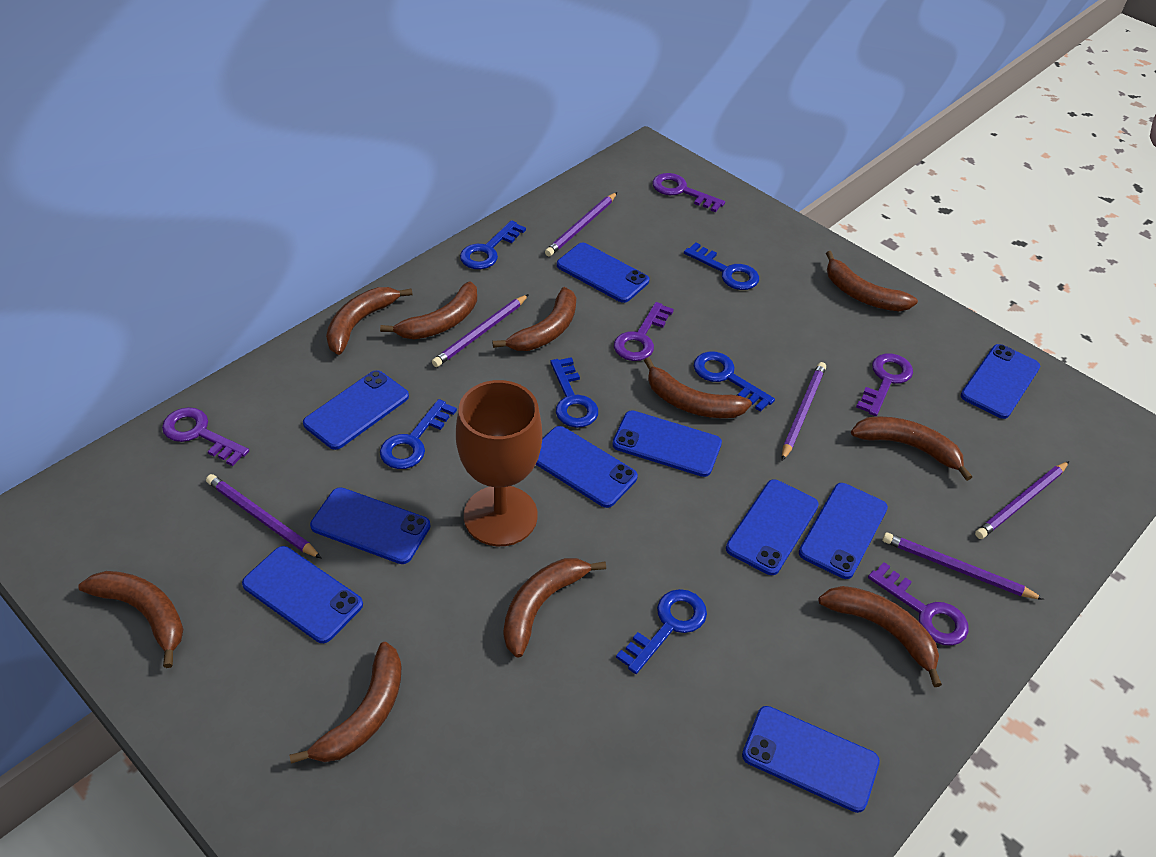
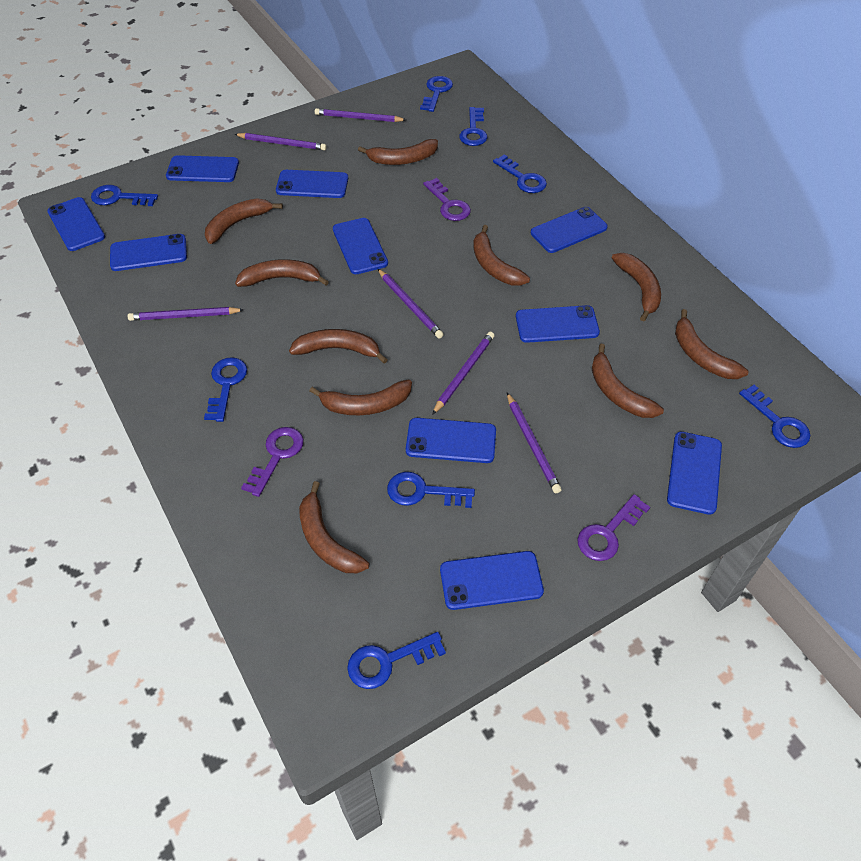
blue key: 6 -> 8
brown goblet: 1 -> 0
purple key: 5 -> 3

